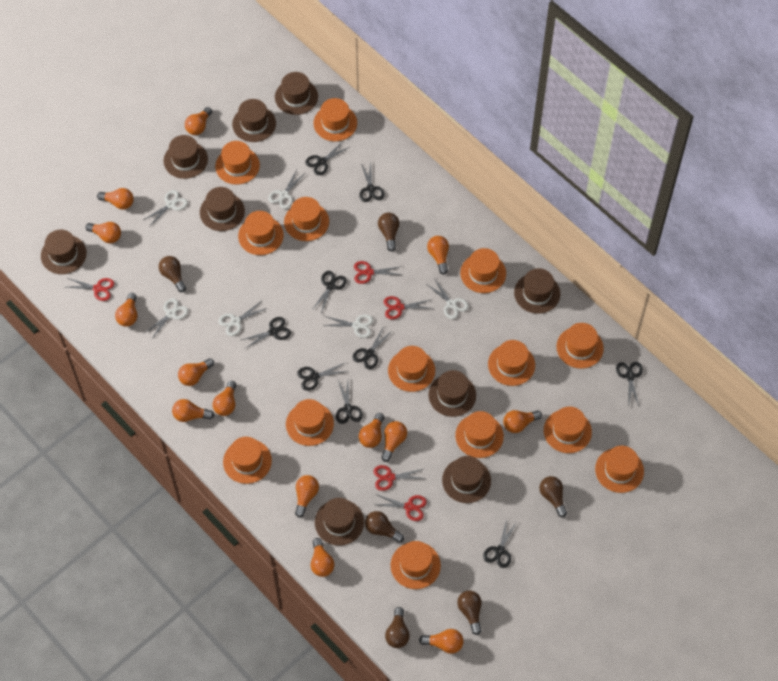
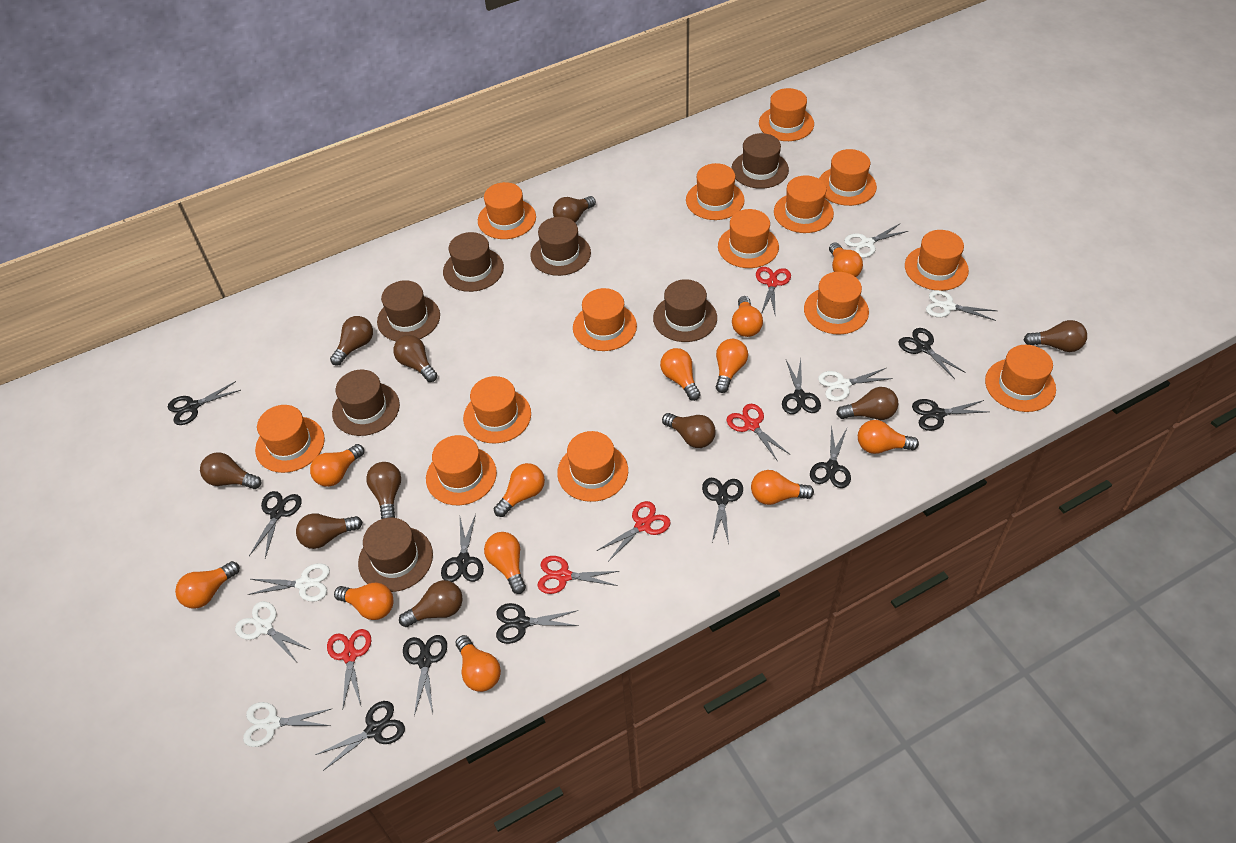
black scissors: 9 -> 11
brown hat: 9 -> 7
brown light bulb: 6 -> 10
orange light bulb: 14 -> 12

